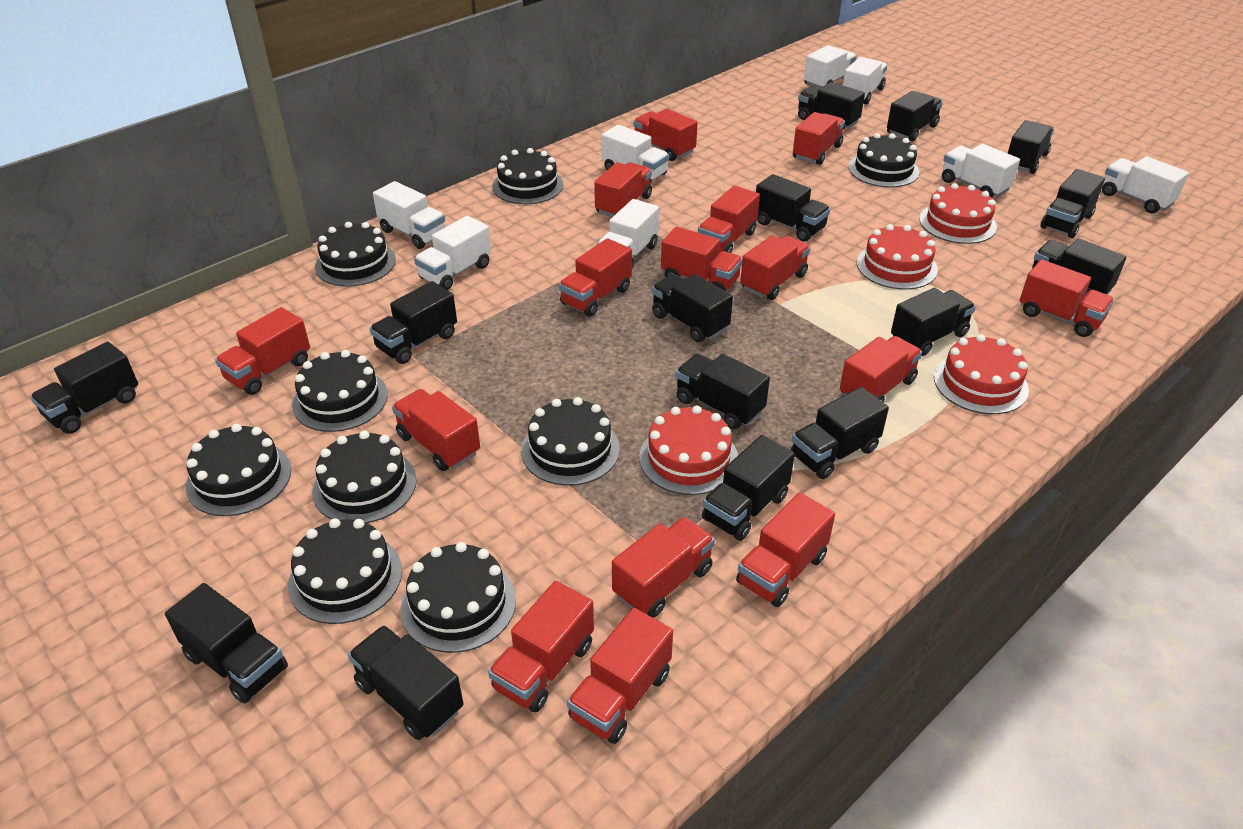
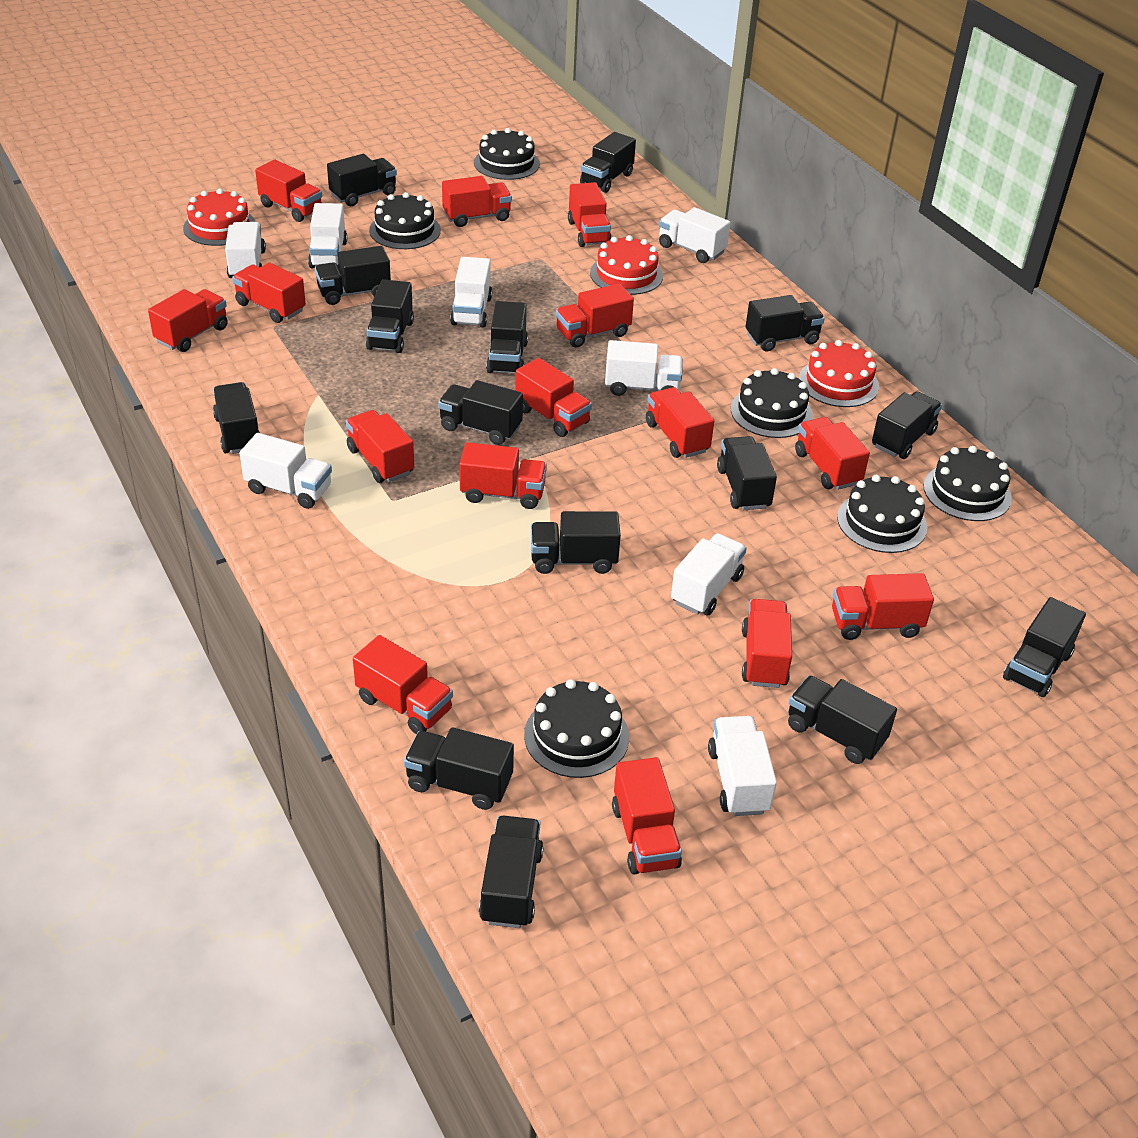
black cake: 9 -> 6
red cake: 4 -> 3

